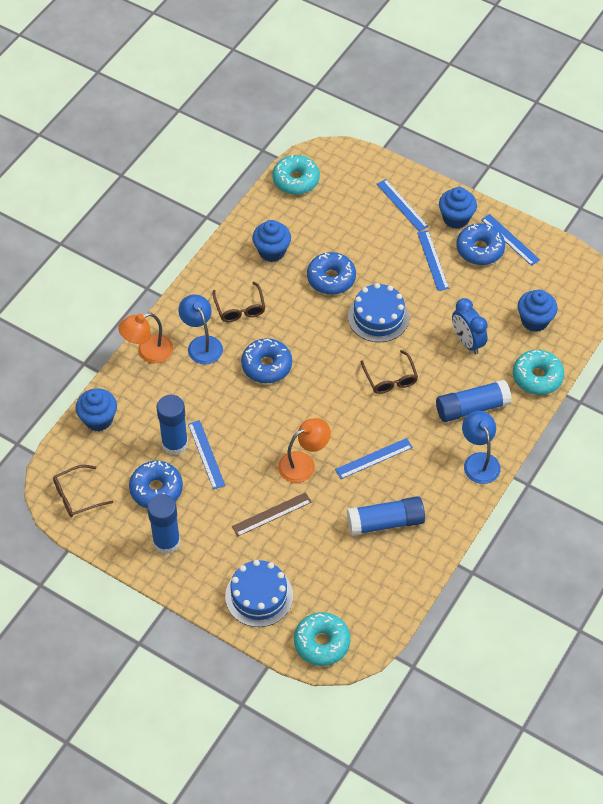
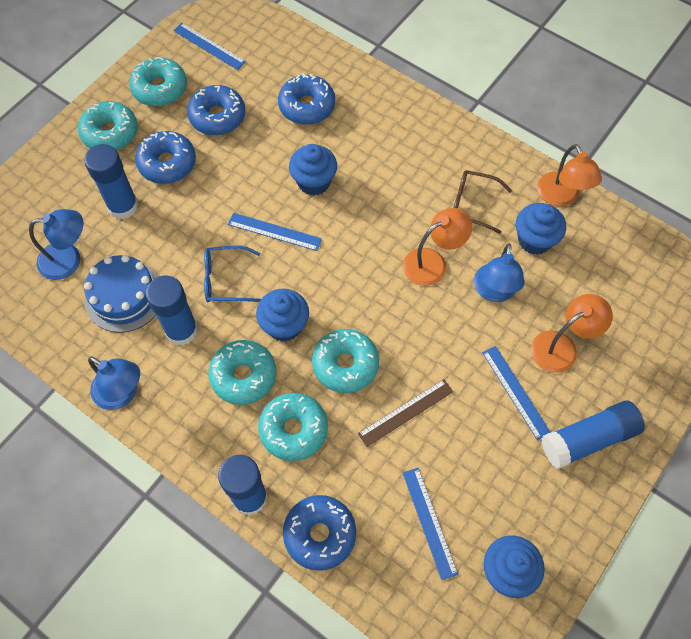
blue cake: 2 -> 1
blue clock: 1 -> 0
blue glasses: 0 -> 1
blue lamp: 2 -> 3
blue ruler: 5 -> 4
brown glasses: 3 -> 1
orange lamp: 2 -> 3
turquoise donut: 3 -> 5

